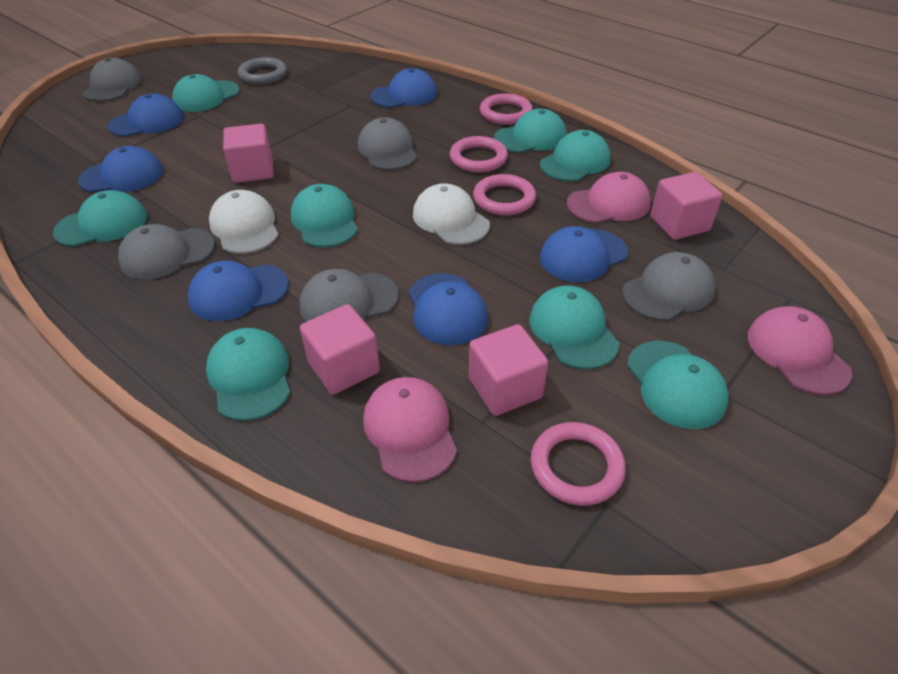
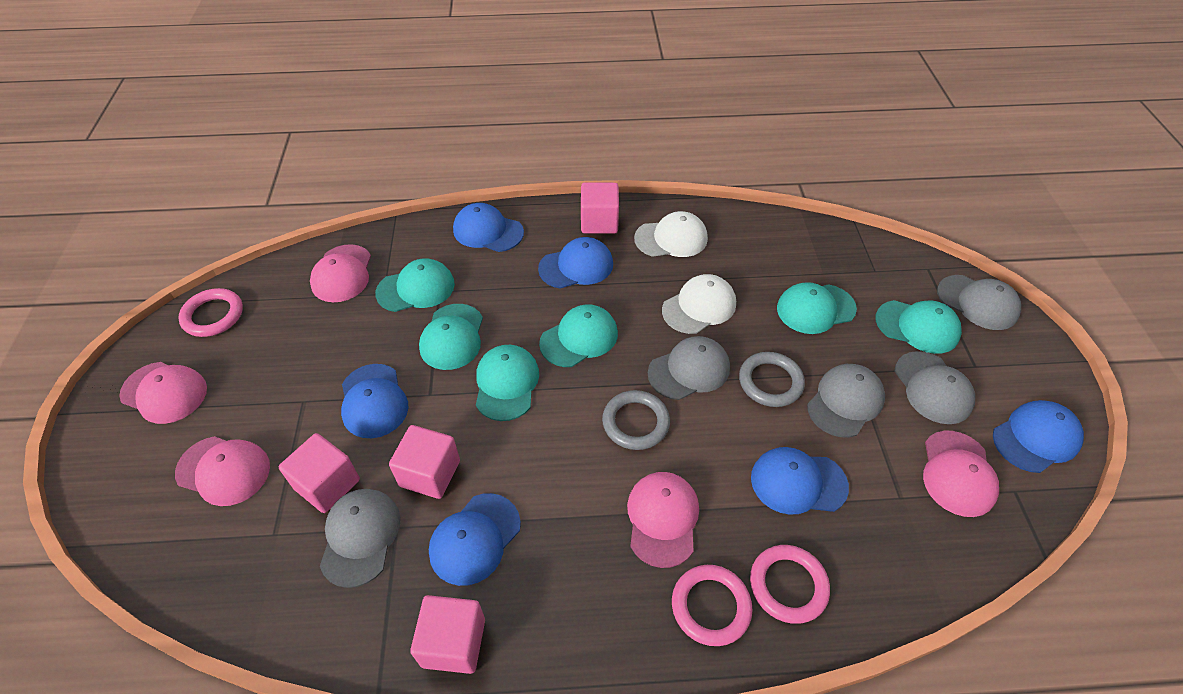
grey ring: 1 -> 2
pink cap: 3 -> 5
pink ring: 4 -> 3
turquoise cap: 8 -> 6

